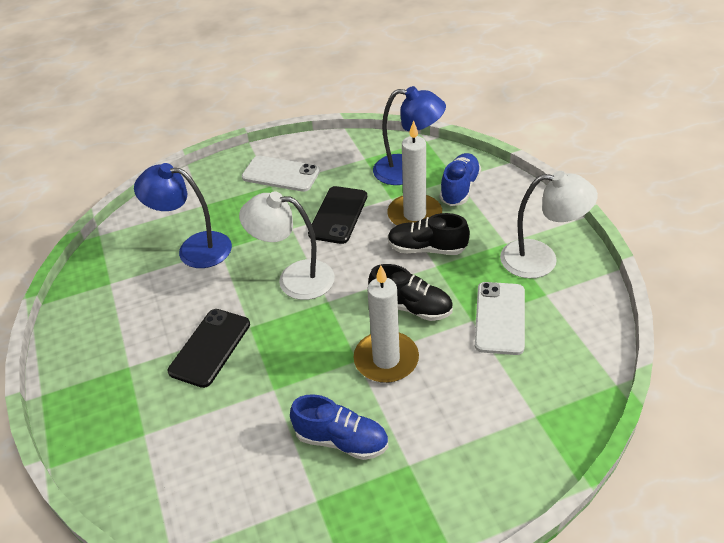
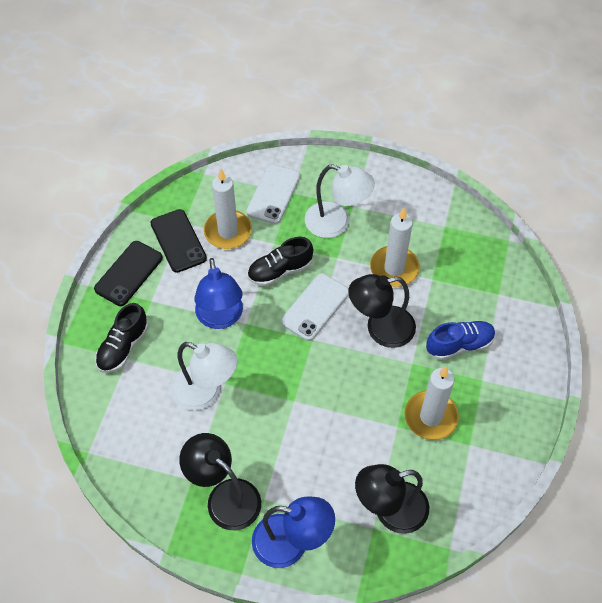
black lamp: 0 -> 3
blue shoe: 2 -> 1
white candle: 2 -> 3

